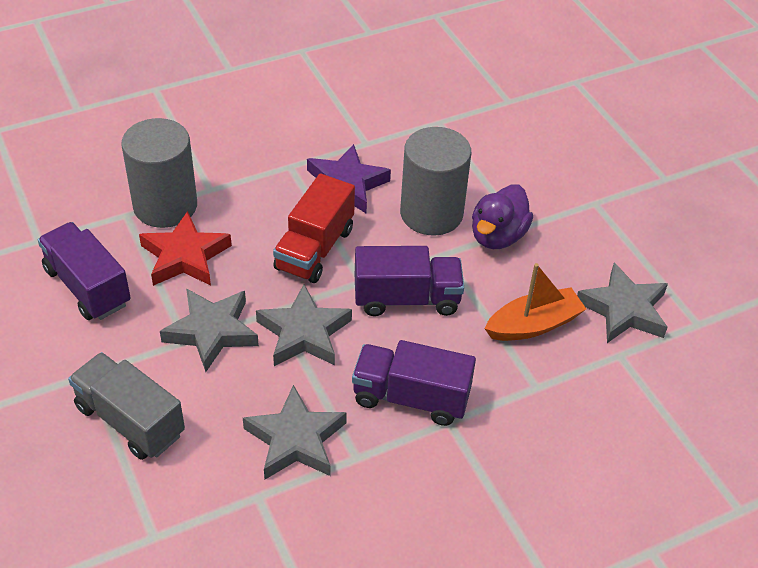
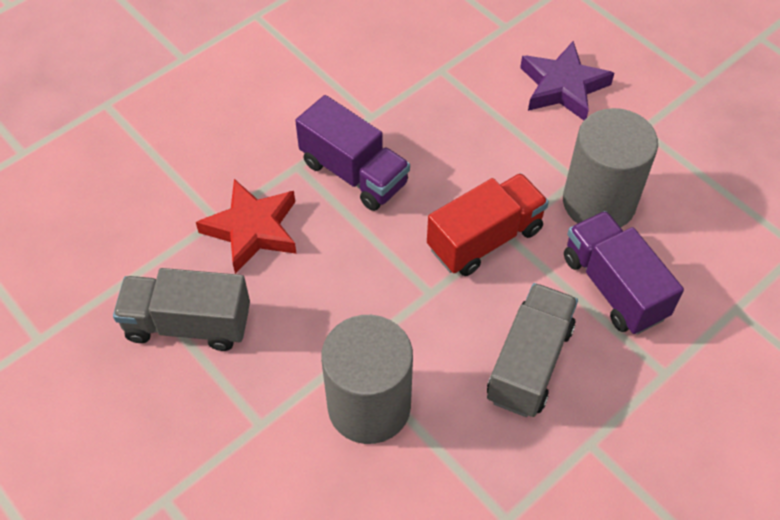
grey star: 4 -> 0
grey truck: 1 -> 2
orange boat: 1 -> 0
purple duck: 1 -> 0
purple truck: 3 -> 2

